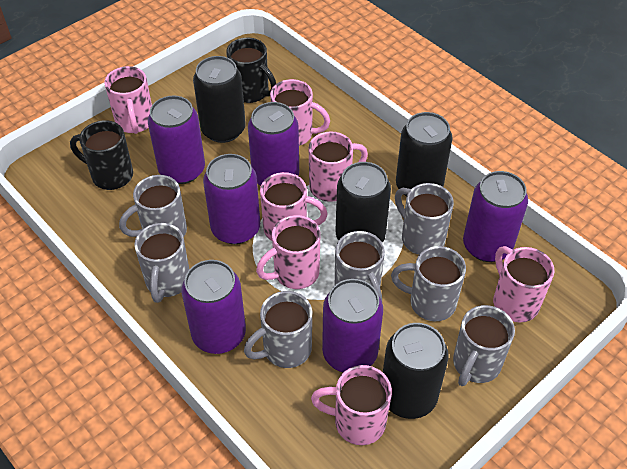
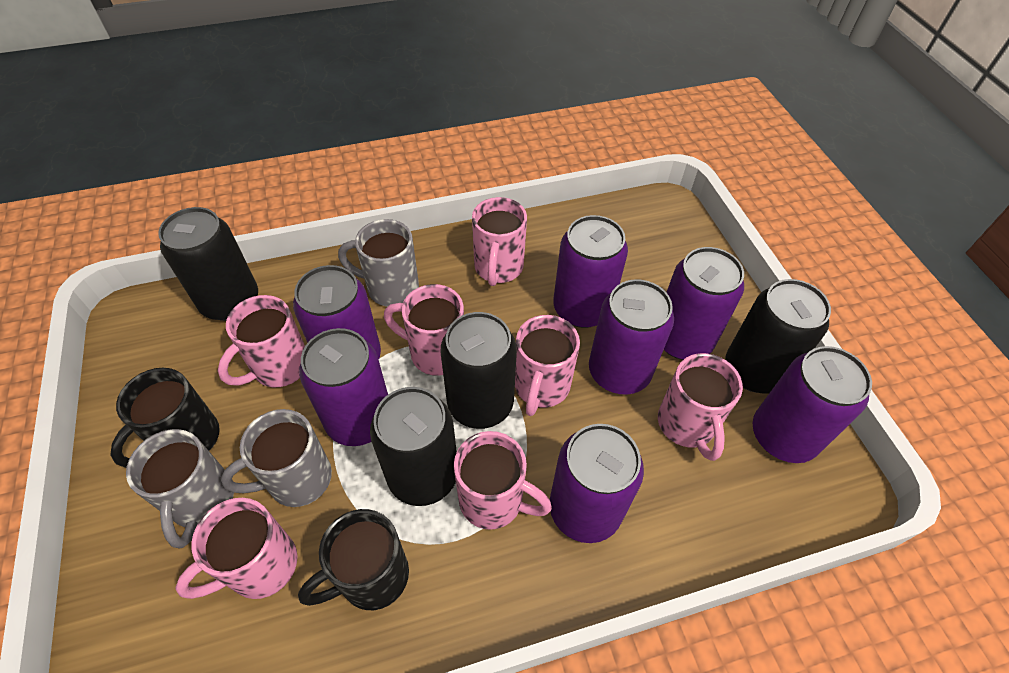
grey mug: 7 -> 3
purple can: 6 -> 7

